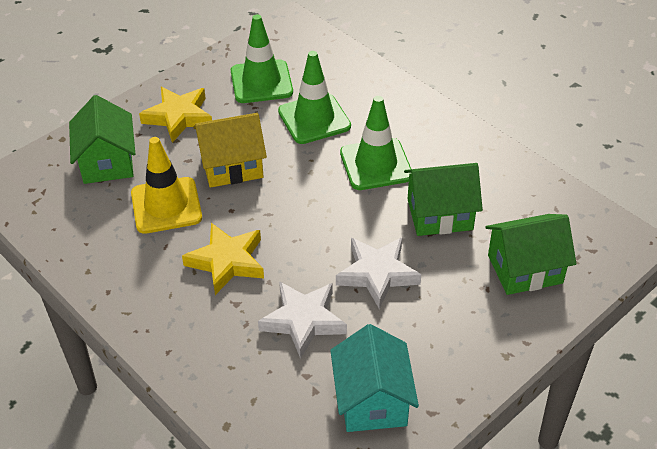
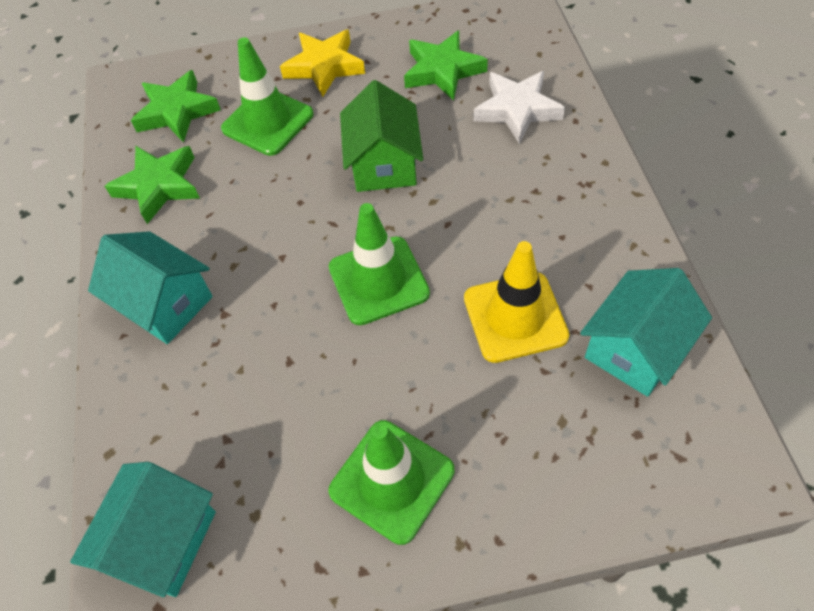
green house: 3 -> 1
green star: 0 -> 3
turquoise house: 1 -> 3
white star: 2 -> 1
yellow house: 1 -> 0
yellow star: 2 -> 1

